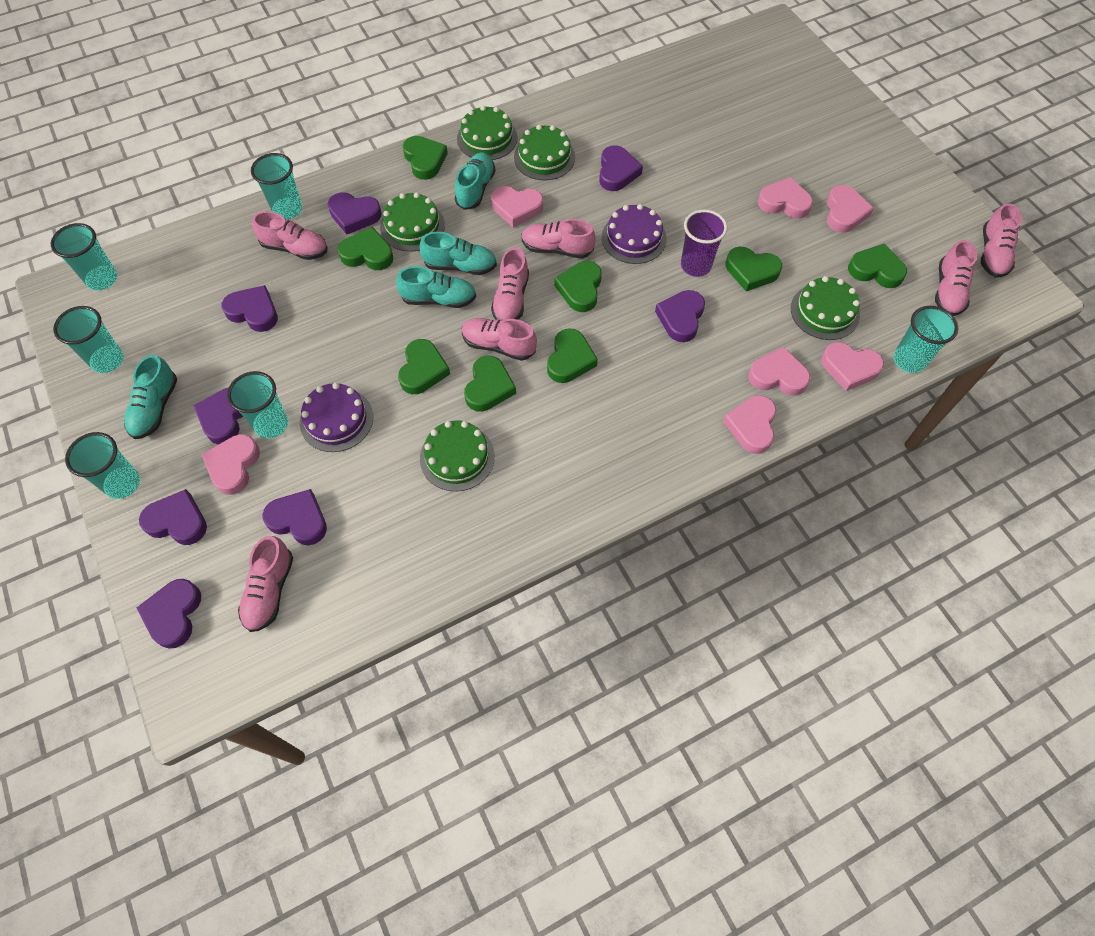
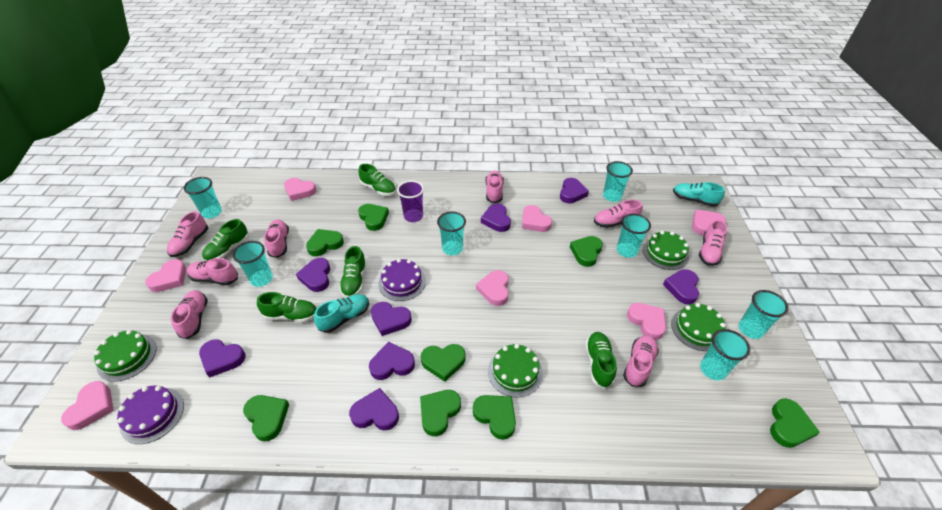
green cake: 5 -> 4
green shoe: 0 -> 5
pink shoe: 7 -> 8
turquoise cup: 6 -> 7
turquoise shoe: 4 -> 2

